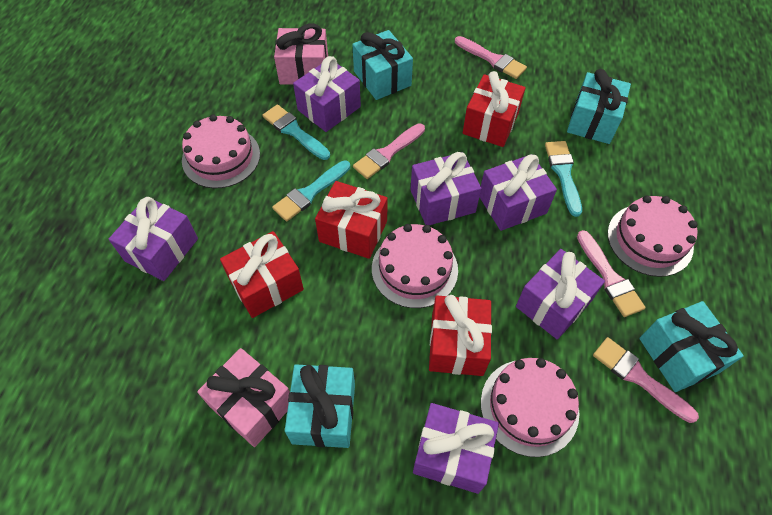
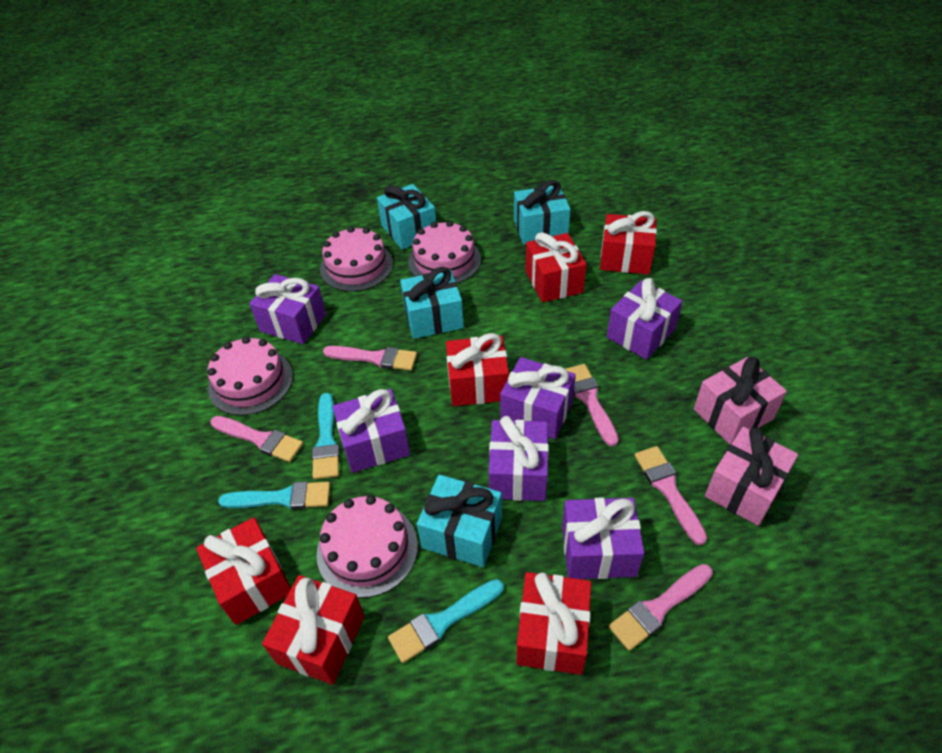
pink brush: 4 -> 5
red gift: 4 -> 6

